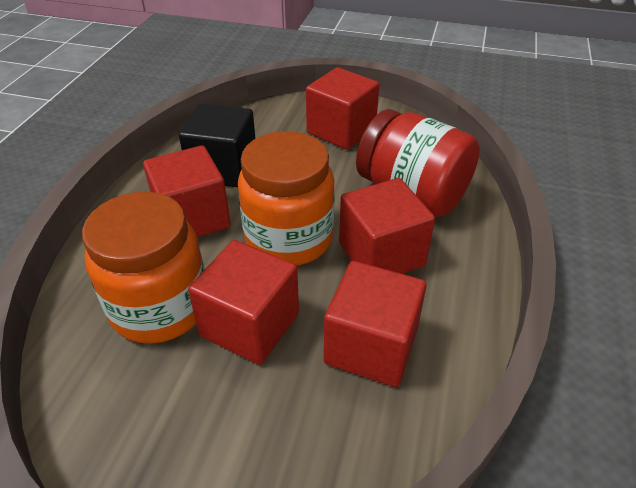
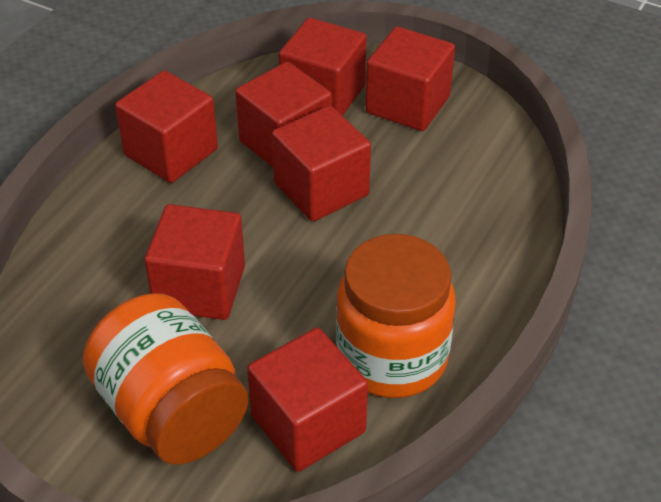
black cube: 1 -> 0
red cube: 5 -> 7
red jar: 1 -> 0

